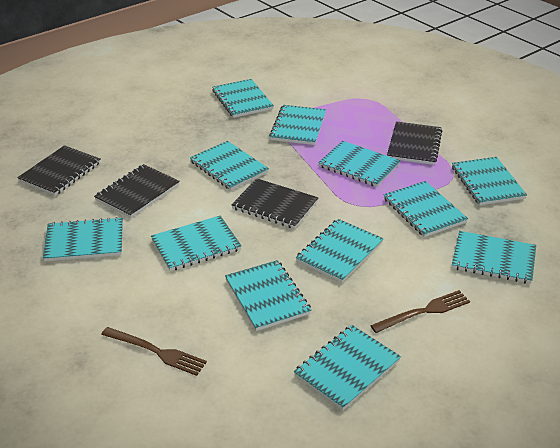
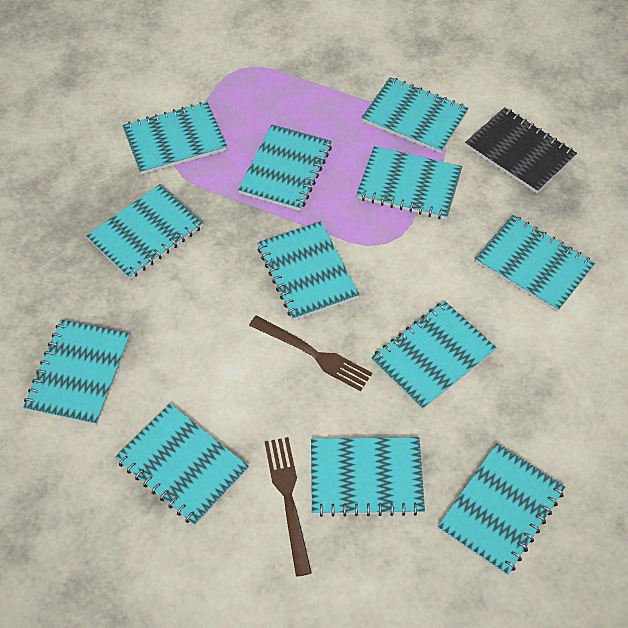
black notebook: 4 -> 1

